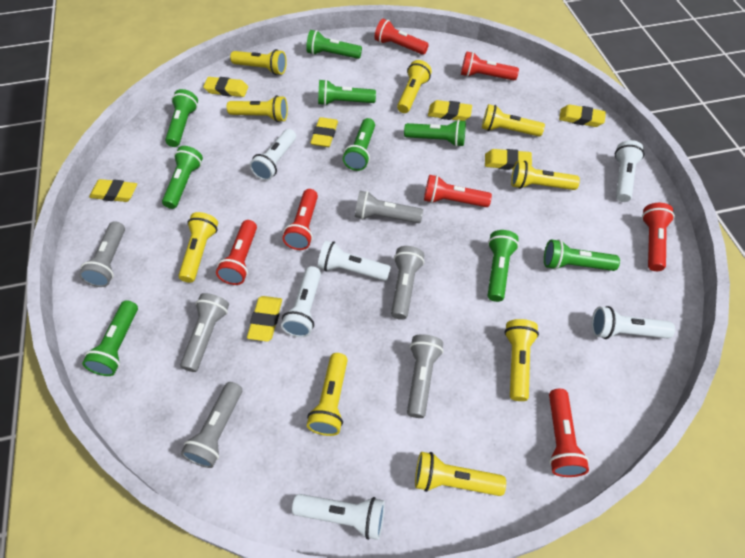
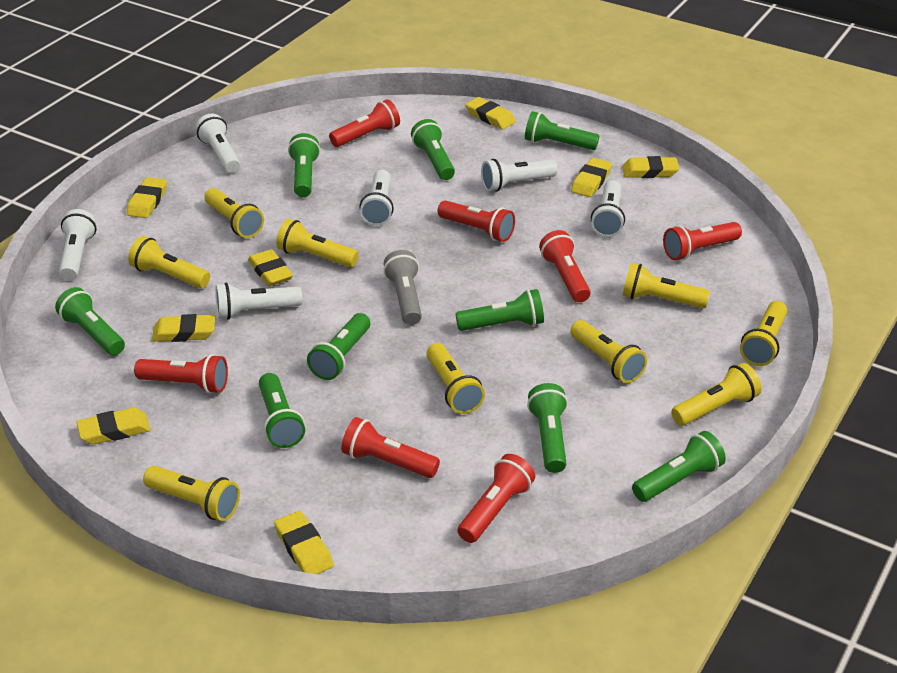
grey flashlight: 6 -> 1
yellow eraser: 7 -> 8

